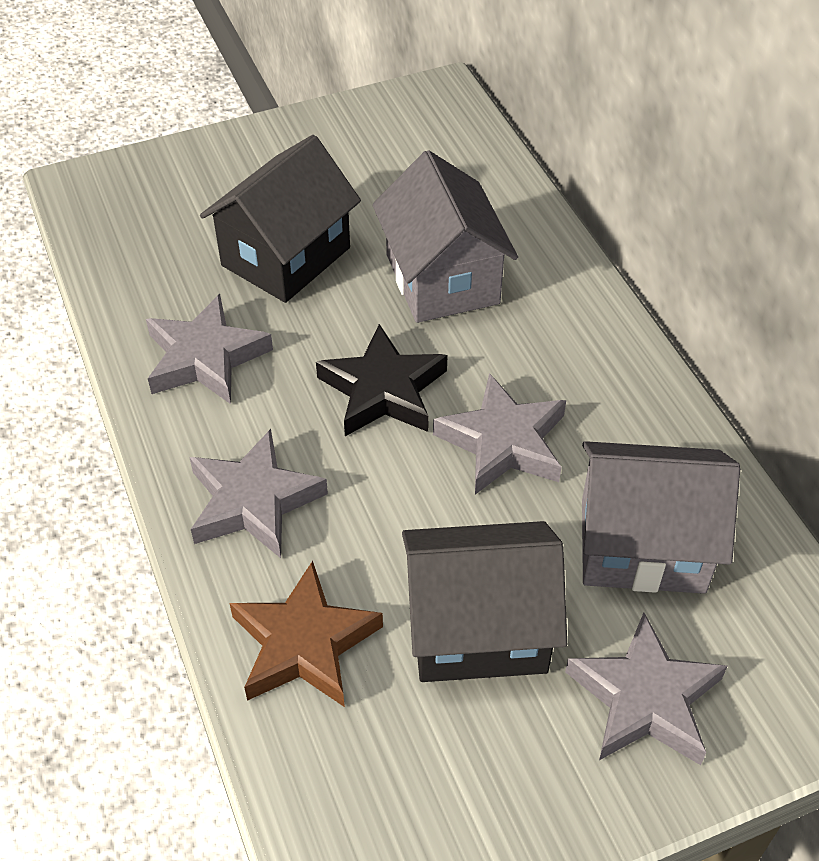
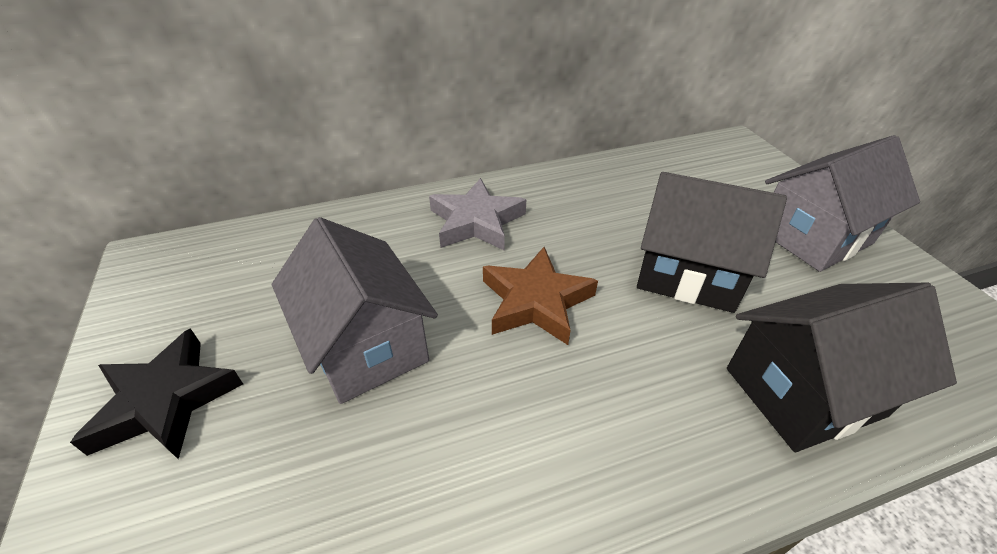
grey star: 4 -> 1

